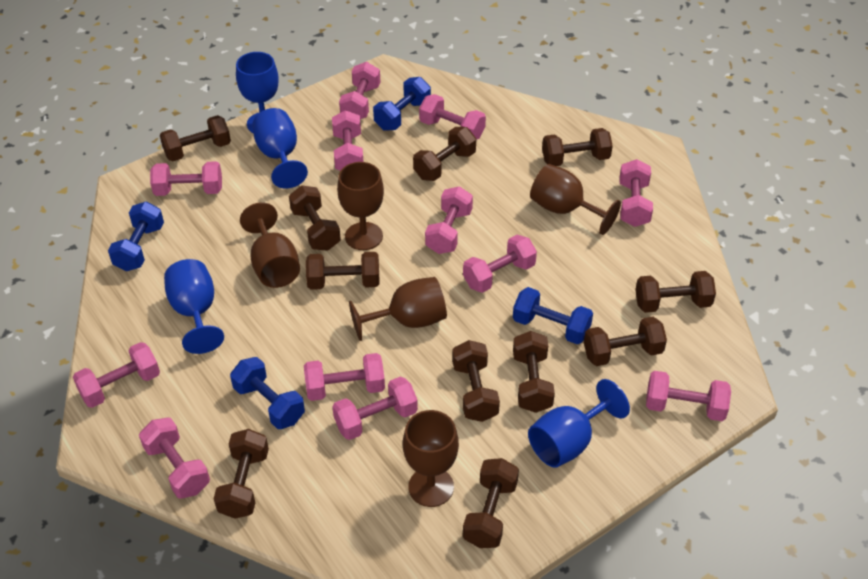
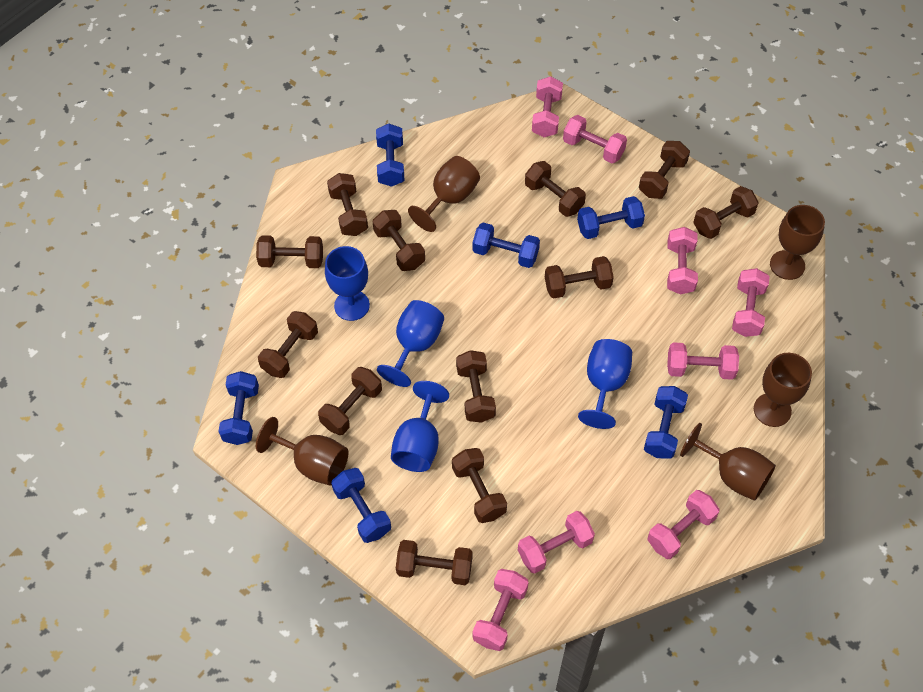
blue dumbbell: 4 -> 6
brown dumbbell: 11 -> 12
pink dumbbell: 12 -> 8

